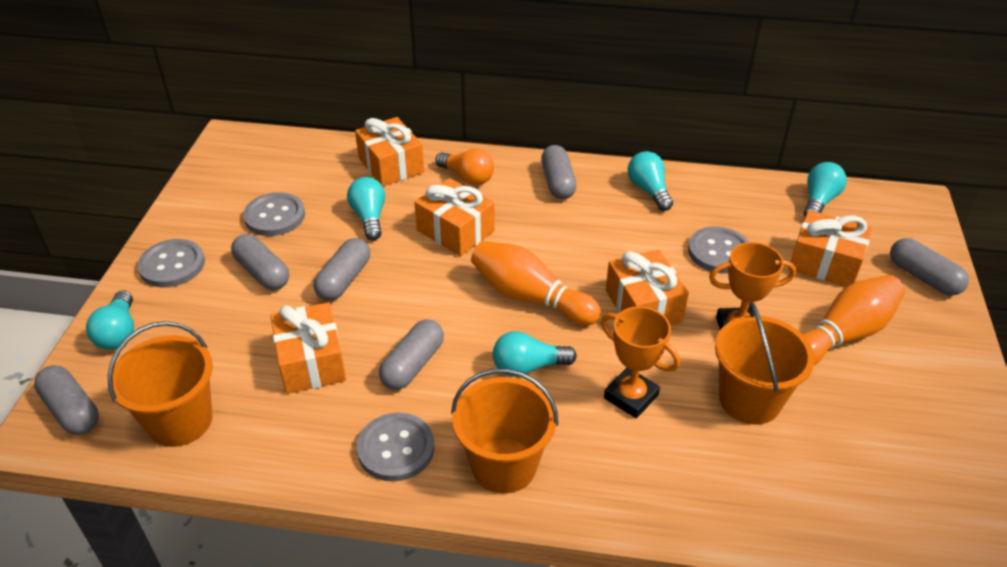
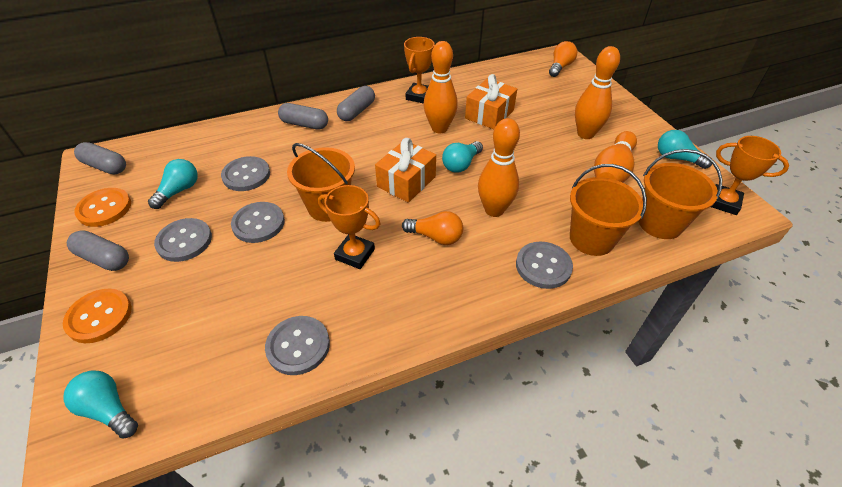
grey button: 4 -> 5
grey capsule: 6 -> 4
orange bowling pin: 2 -> 4
orange button: 0 -> 2
orange gift: 5 -> 2
orange light bulb: 1 -> 2
orange trophy: 2 -> 3
turquoise light bulb: 5 -> 4

